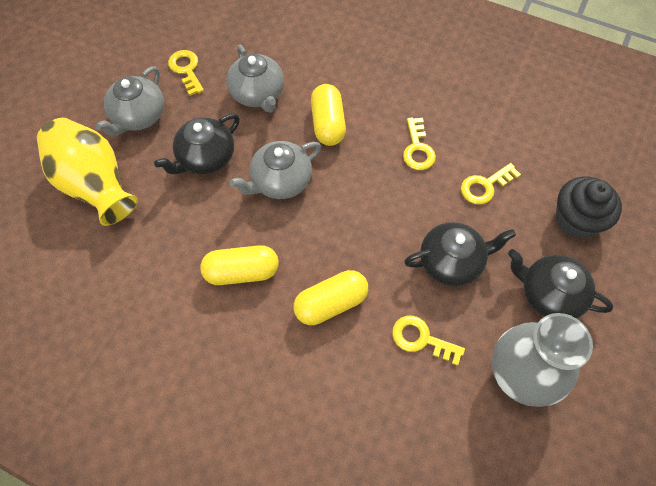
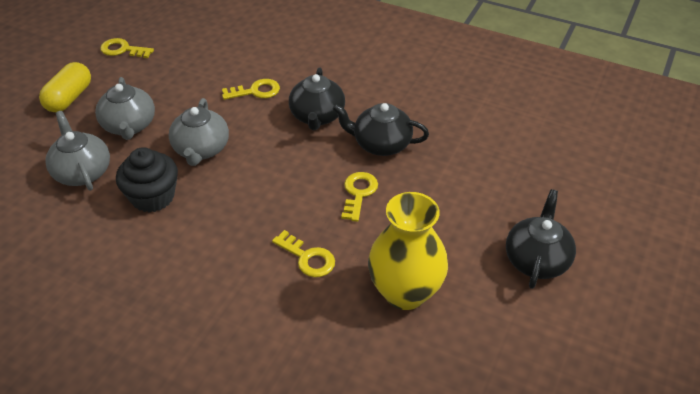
grey vase: 1 -> 0
yellow capsule: 3 -> 1

